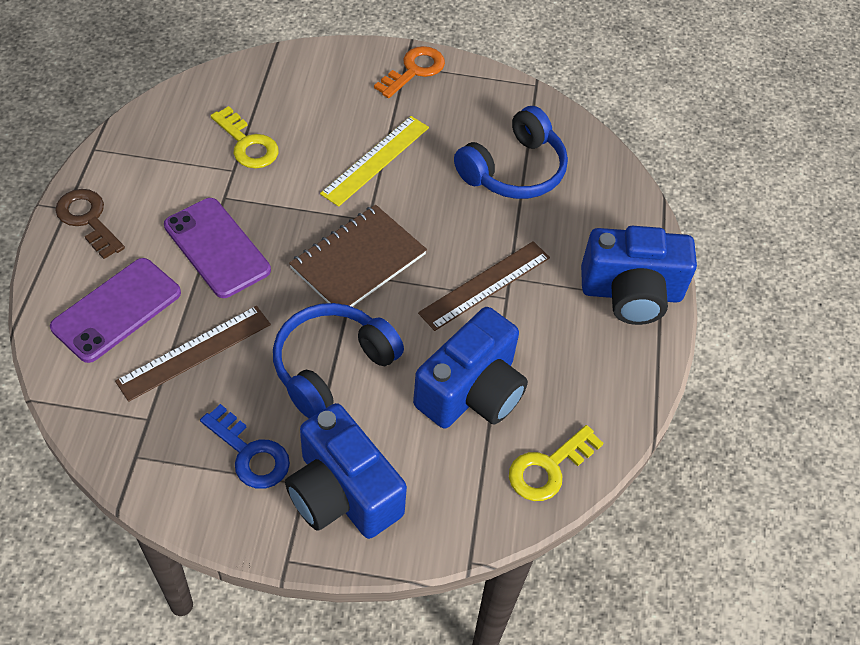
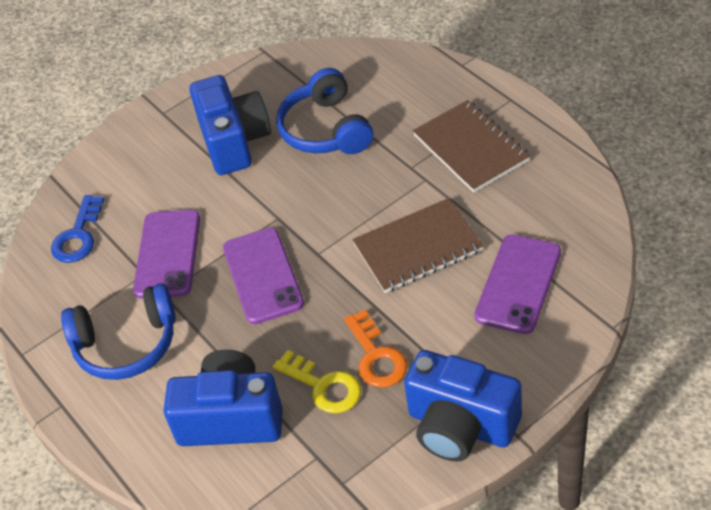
brown key: 1 -> 0
brown notebook: 1 -> 2
brown ruler: 2 -> 0
purple phone: 2 -> 3
yellow key: 2 -> 1
yellow ruler: 1 -> 0

